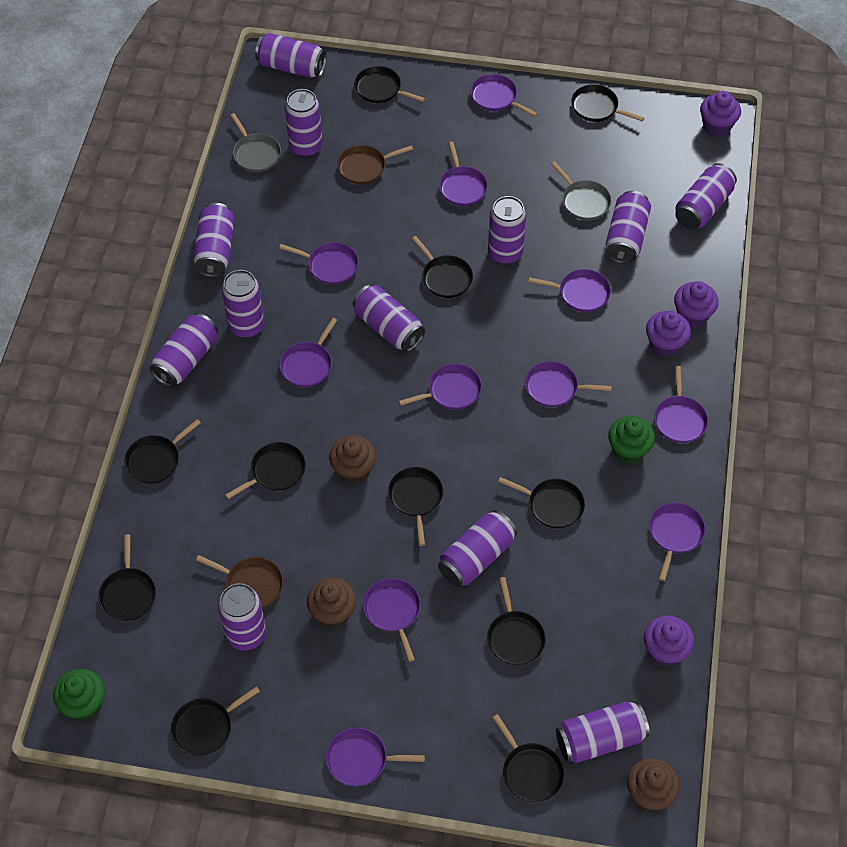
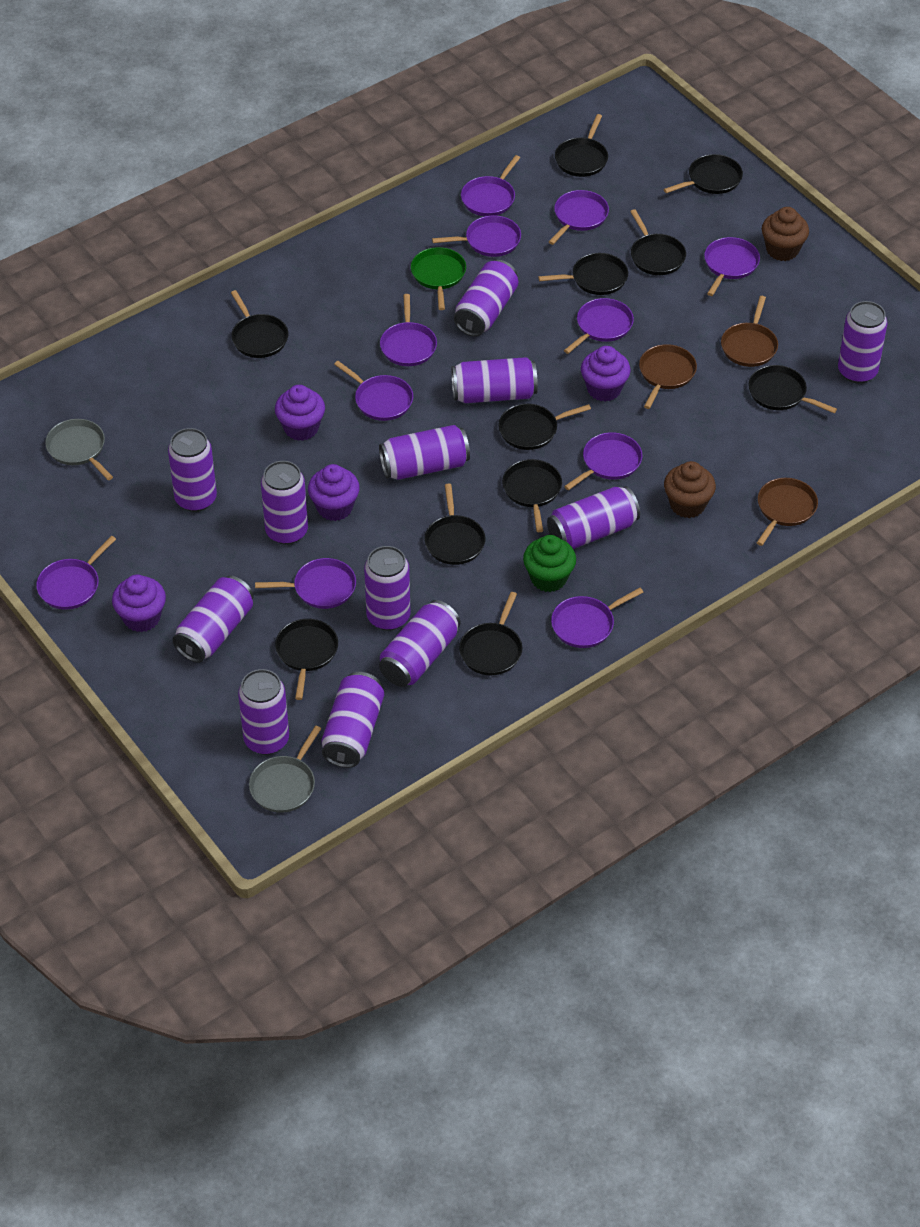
brown cupcake: 3 -> 2
brown pan: 2 -> 3
green cupcake: 2 -> 1
green pan: 0 -> 1

